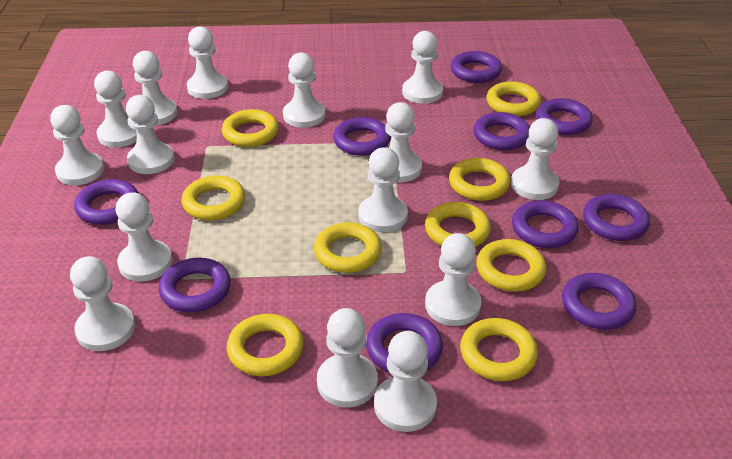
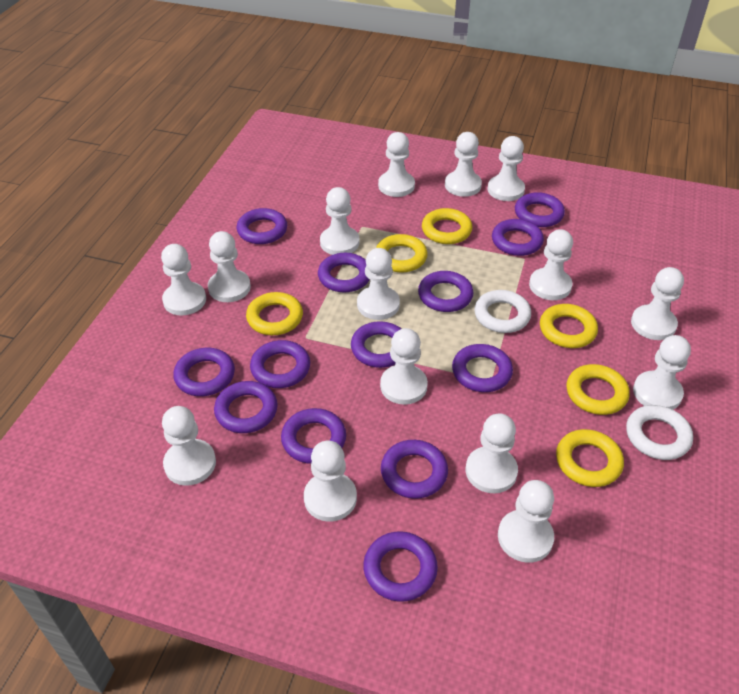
purple ring: 10 -> 13
white ring: 0 -> 2
yellow ring: 9 -> 6

